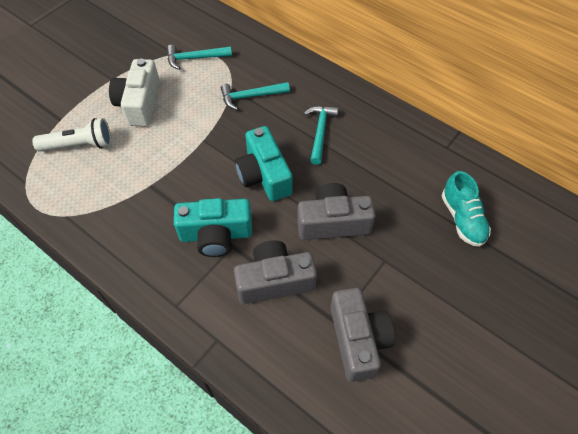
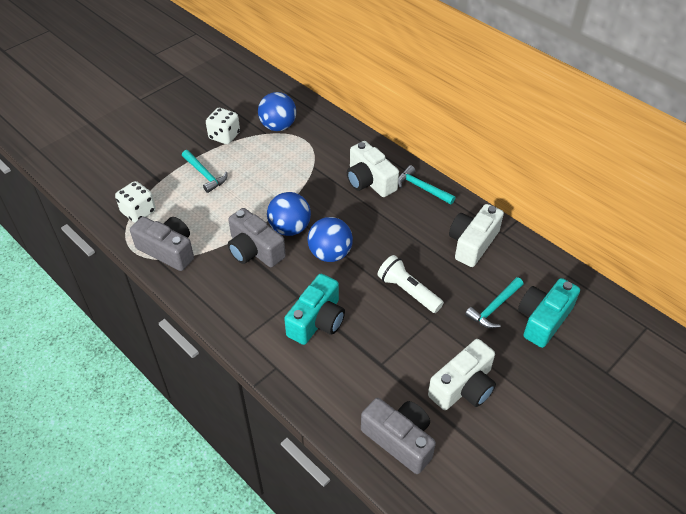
blue ball: 0 -> 3
turquoise shoe: 1 -> 0
white camera: 1 -> 3
white dice: 0 -> 2

